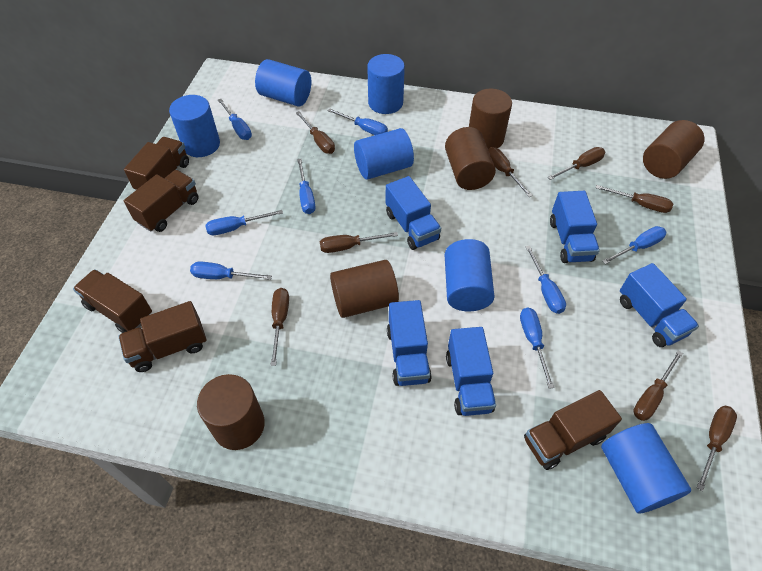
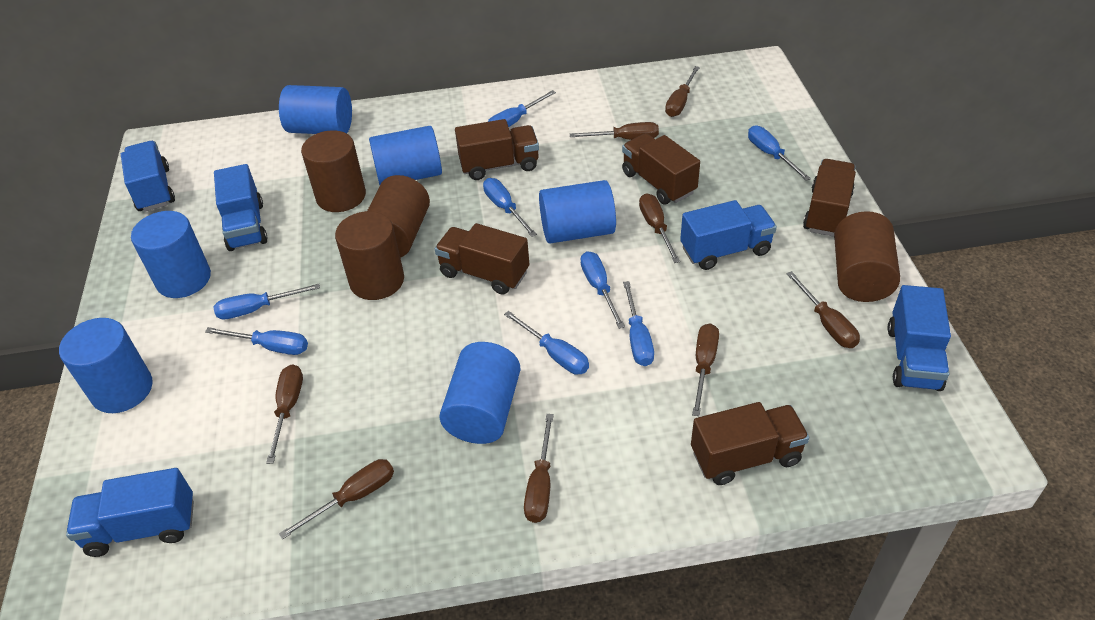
brown cylinder: 5 -> 4

